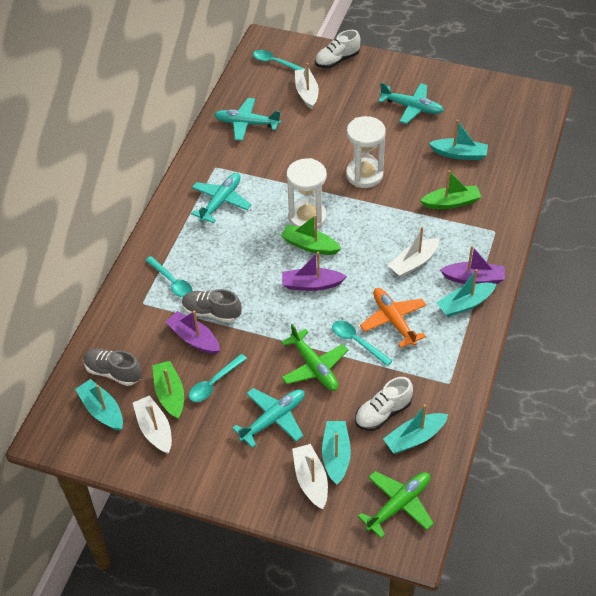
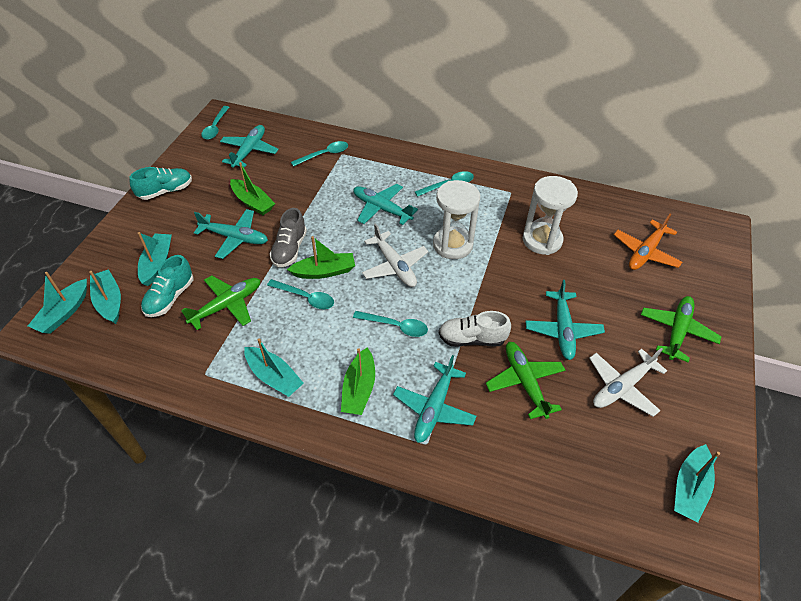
green plane: 2 -> 3
grey shoe: 2 -> 1
purple boat: 3 -> 0
turquoise plane: 4 -> 5
turquoise shoe: 0 -> 2
turquoise spoon: 4 -> 5
white boat: 4 -> 0
white plane: 0 -> 2
white shoe: 2 -> 1

